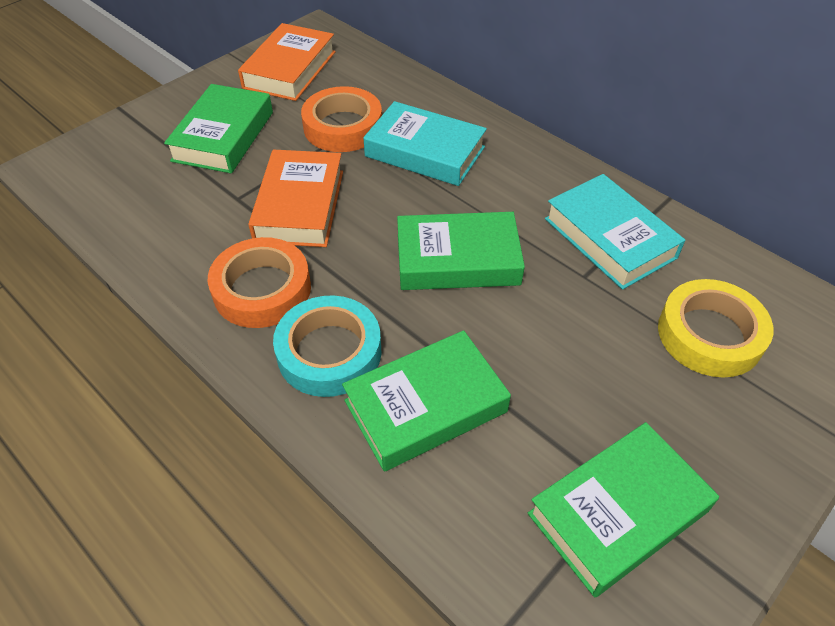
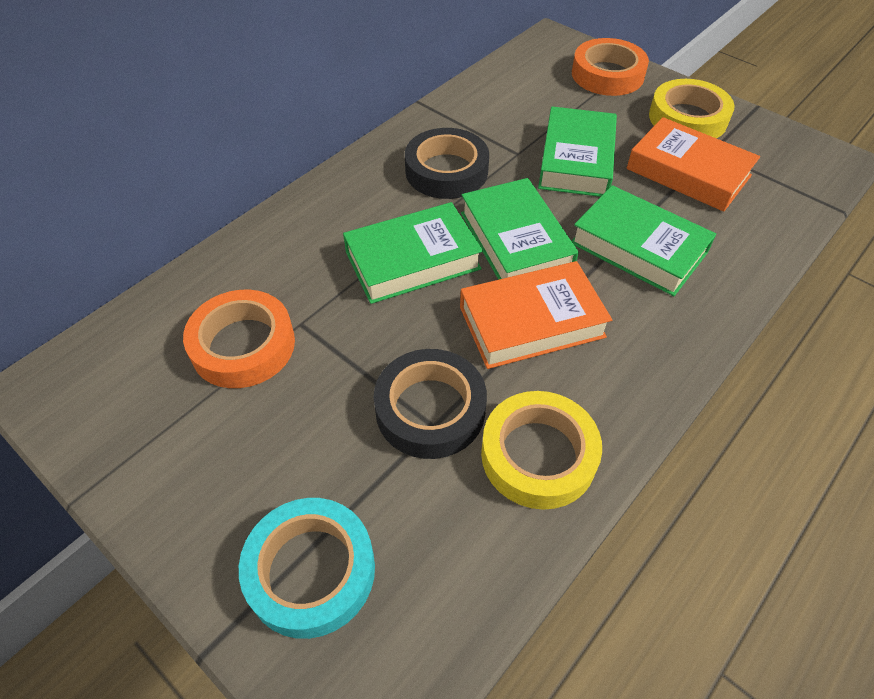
black tape: 0 -> 2
turquoise book: 2 -> 0
yellow tape: 1 -> 2

